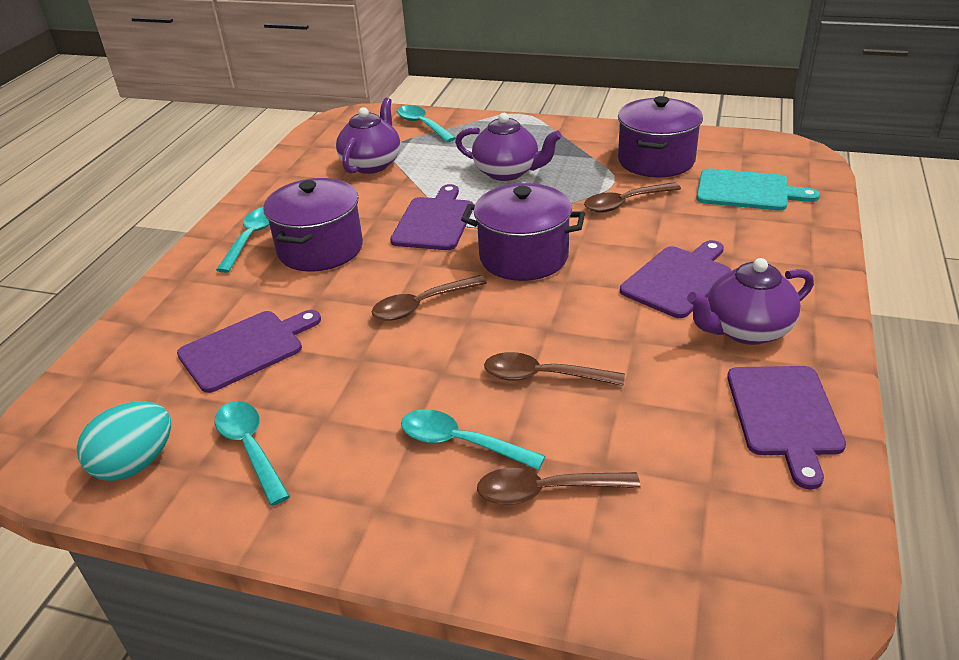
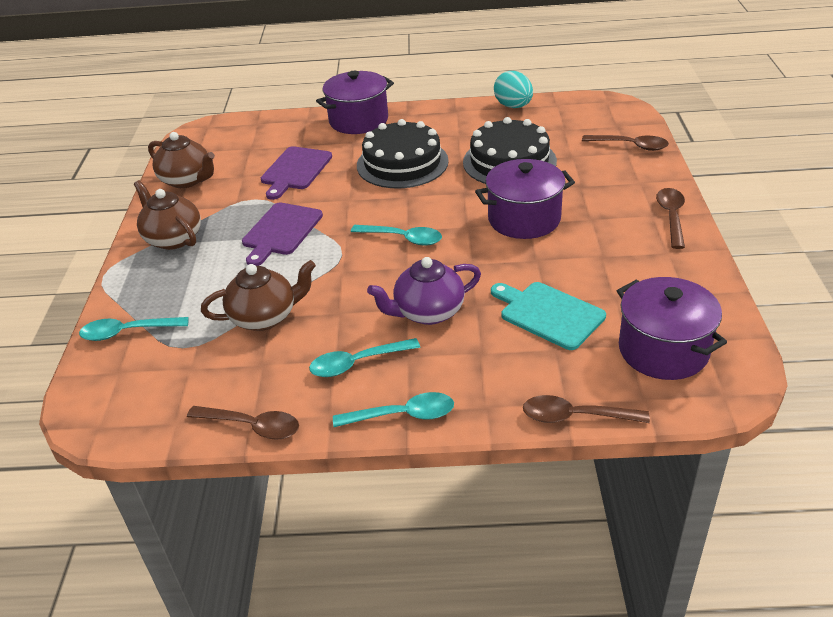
black cake: 0 -> 2
brown teapot: 0 -> 3
purple cutting board: 4 -> 2
purple teapot: 3 -> 1

